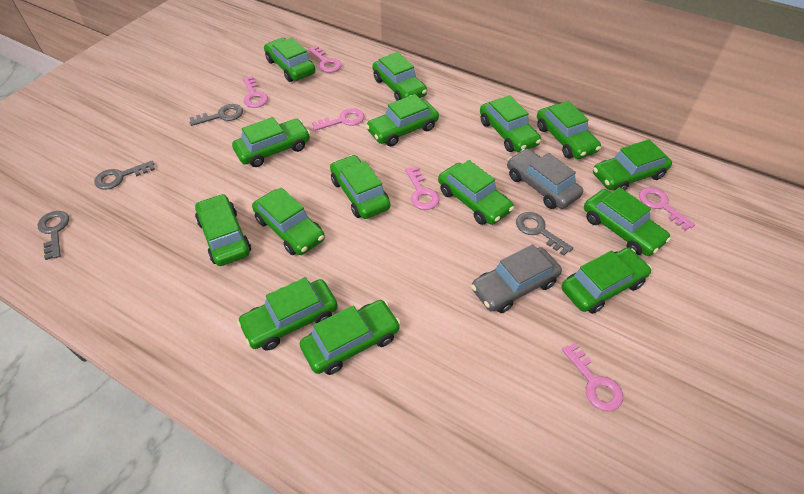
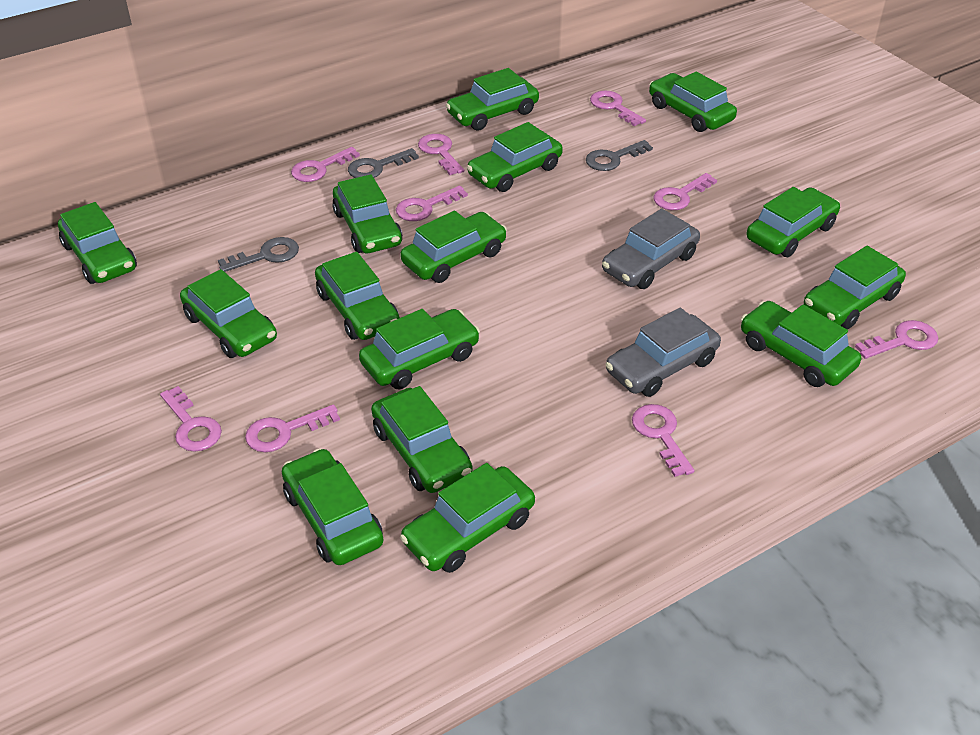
grey key: 4 -> 3
pink key: 6 -> 9

